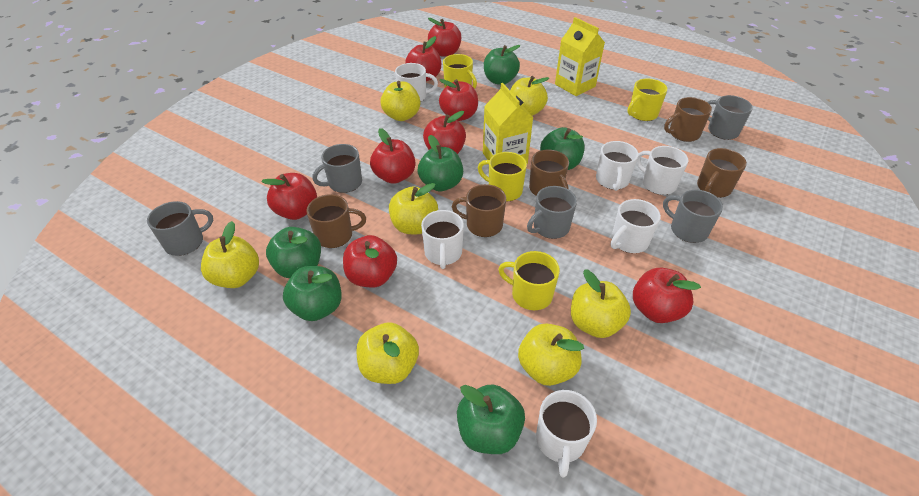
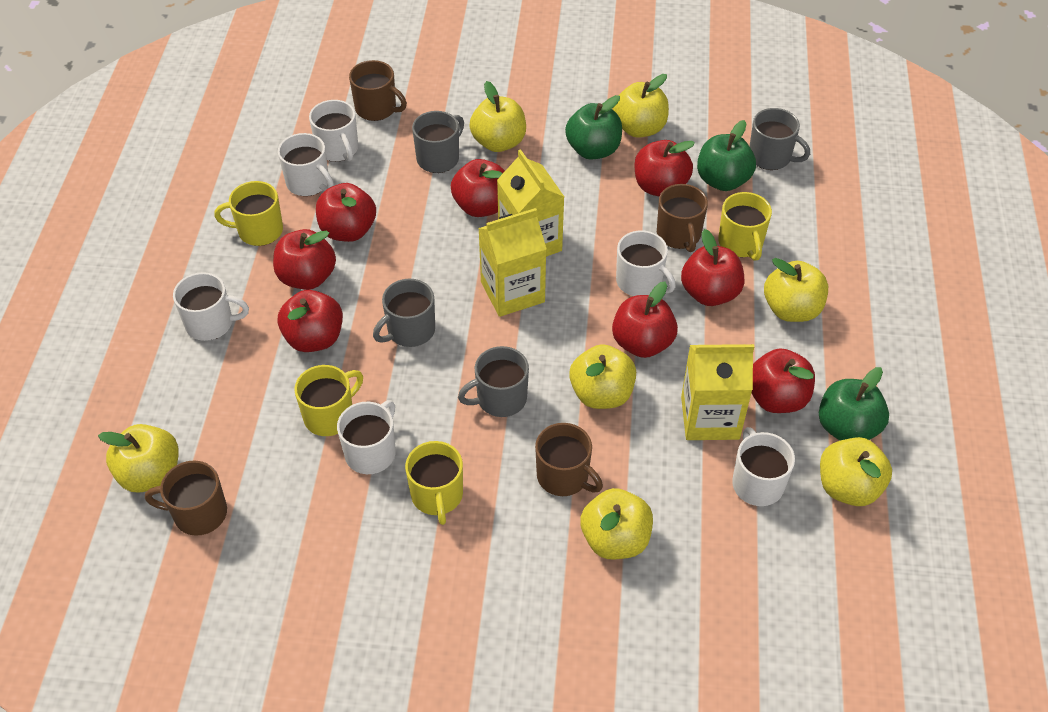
brown mug: 5 -> 4
green apple: 6 -> 3
grey mug: 5 -> 4
yellow carton: 2 -> 3

